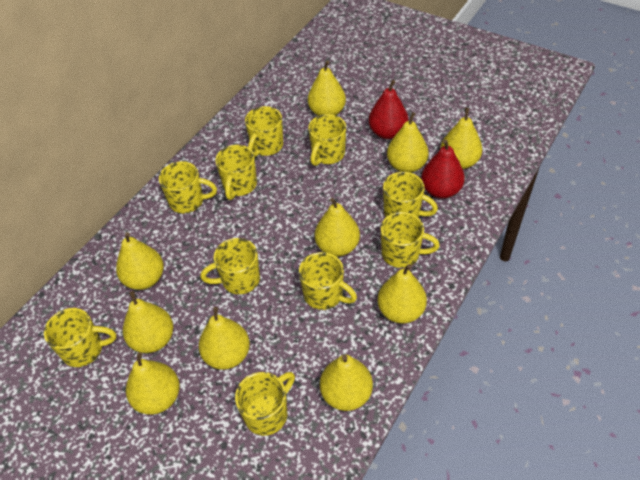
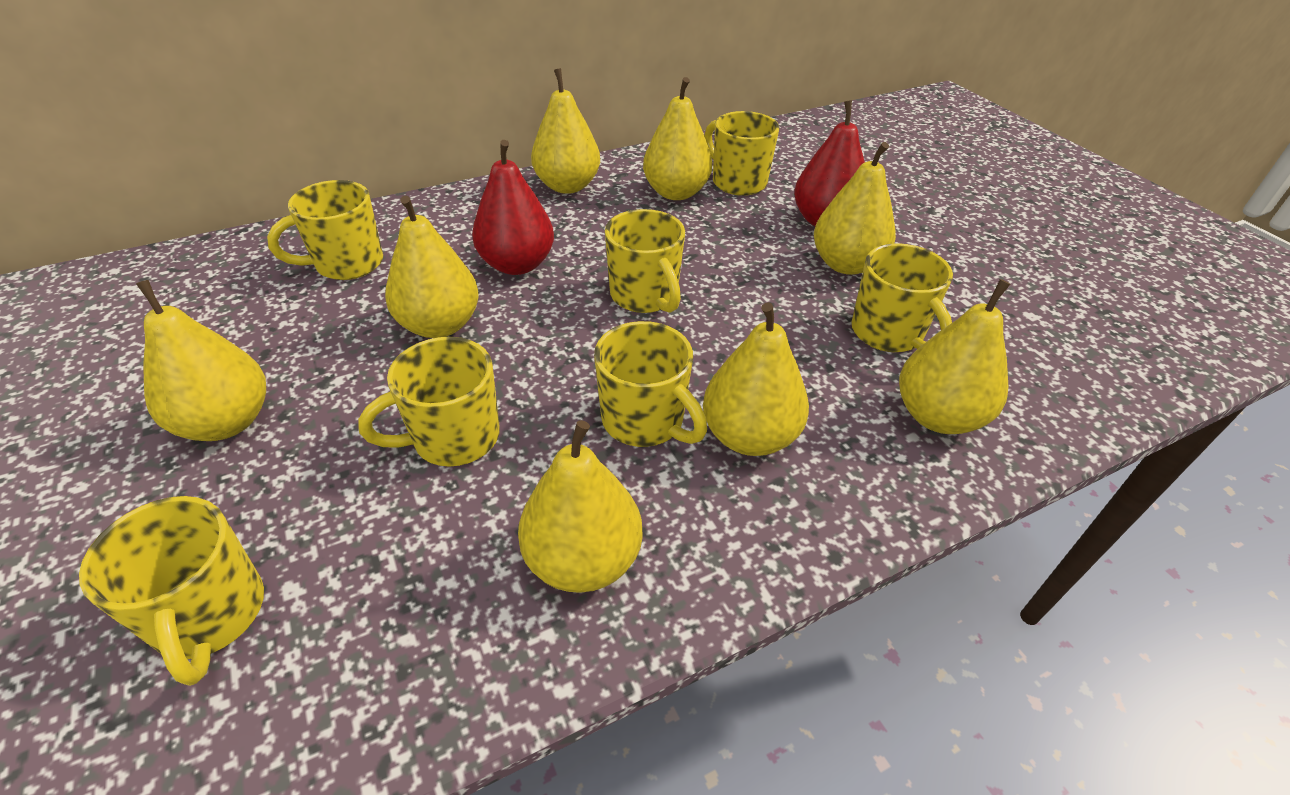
yellow mug: 10 -> 7
yellow pear: 10 -> 8

